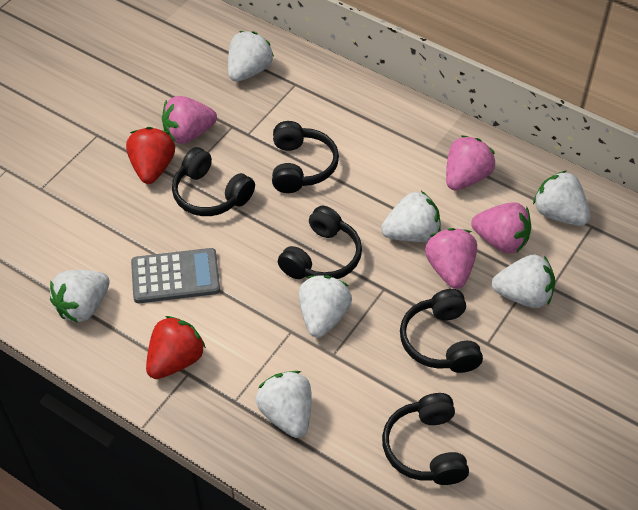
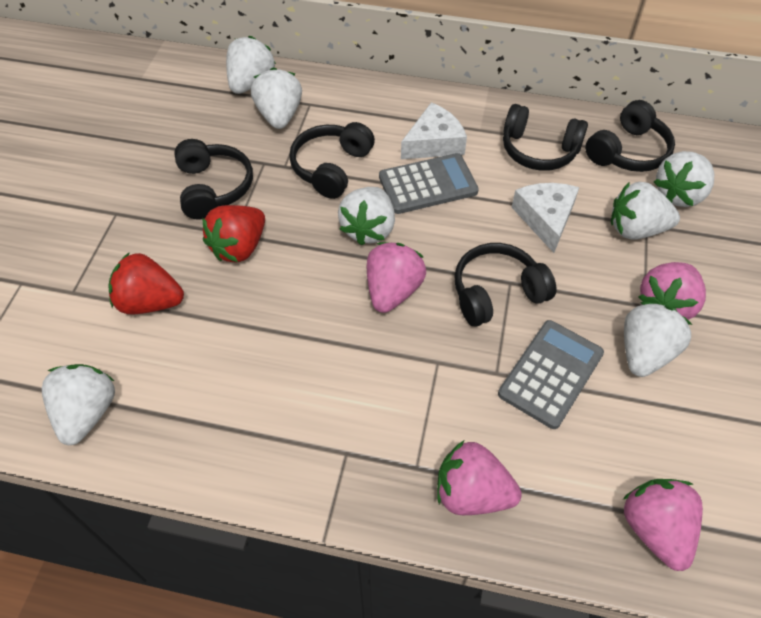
grey calculator: 1 -> 2
white cheese: 0 -> 2

